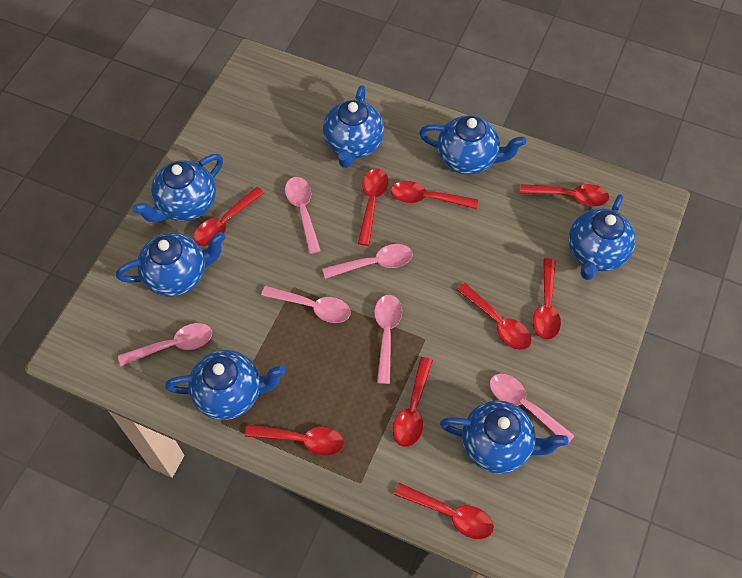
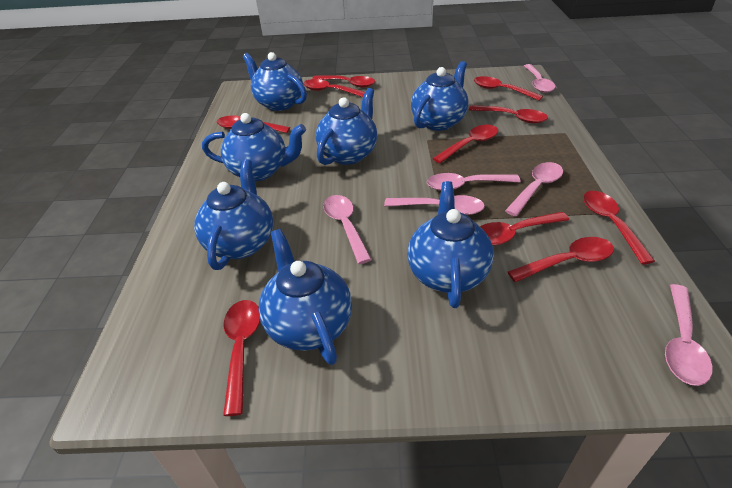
red spoon: 9 -> 10

